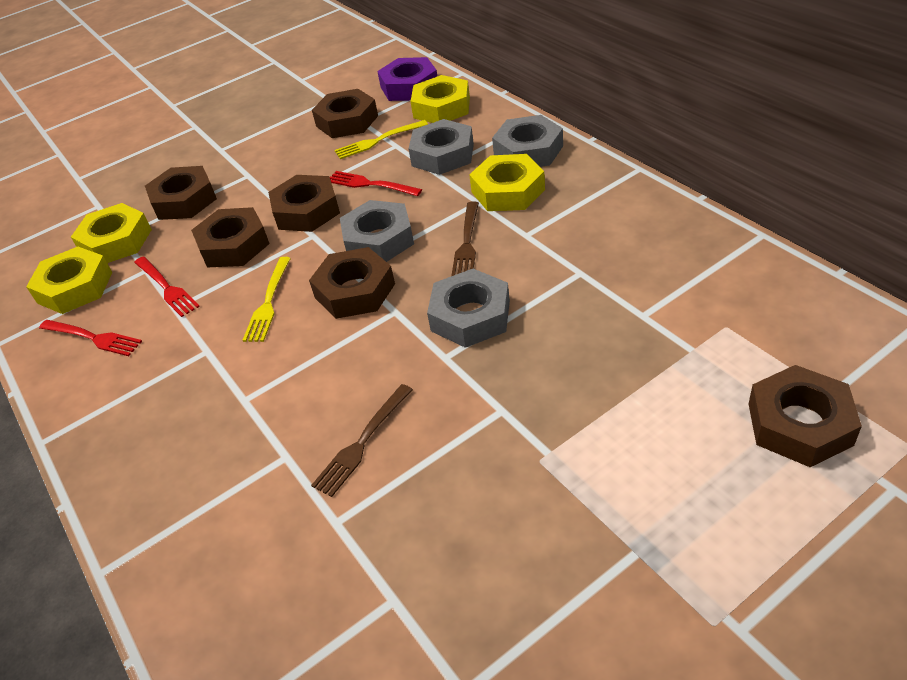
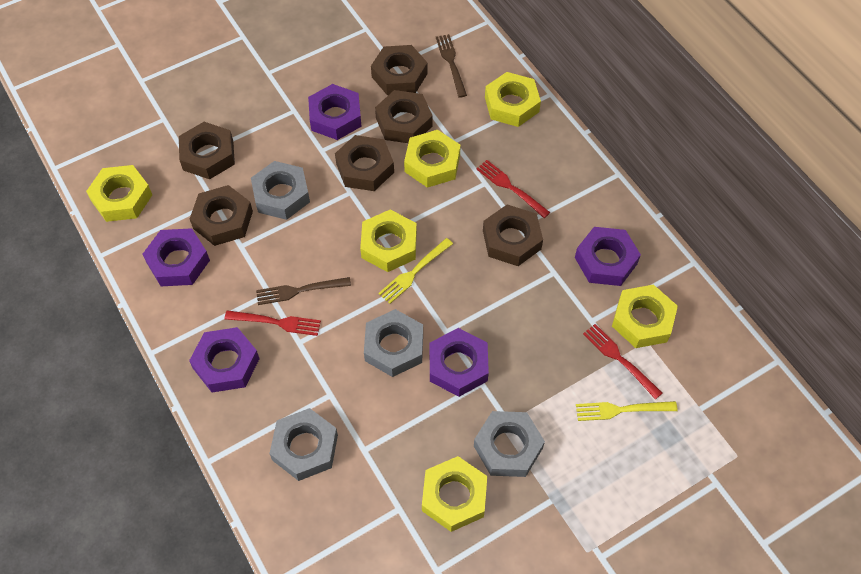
purple nut: 1 -> 5
yellow nut: 4 -> 6

